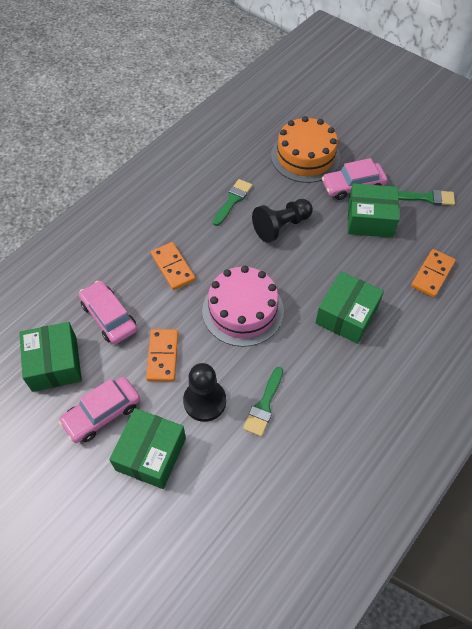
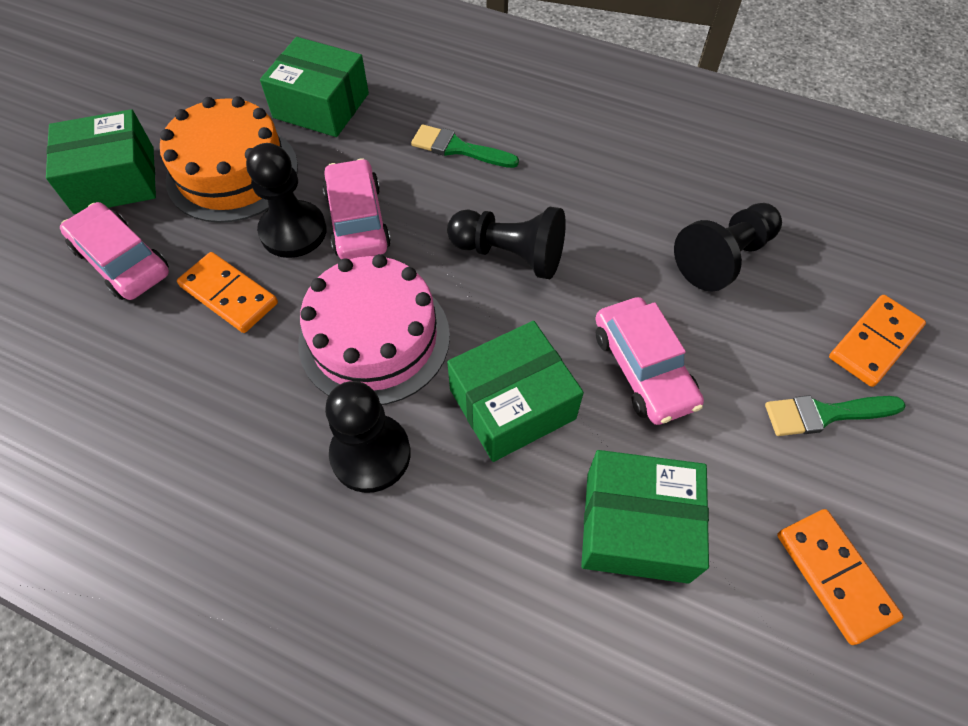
black pawn: 2 -> 4
green brush: 3 -> 2

